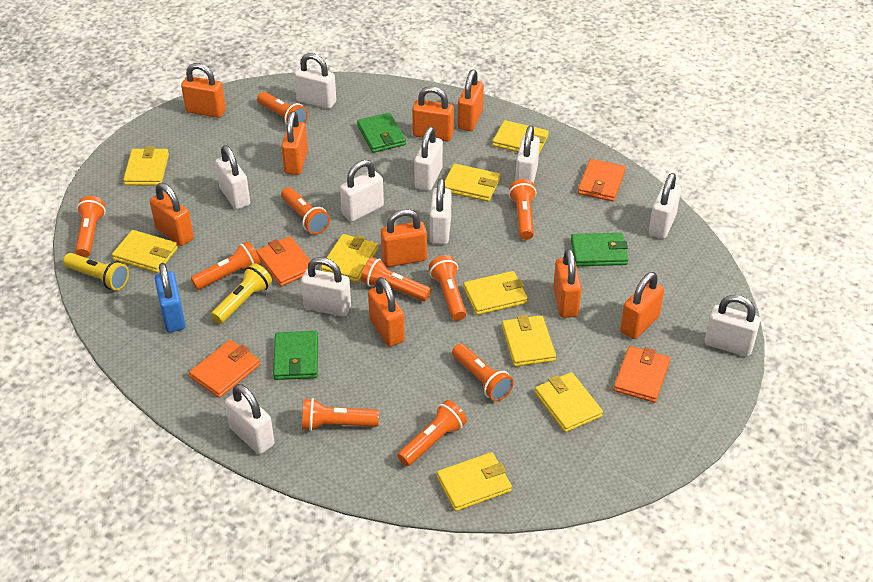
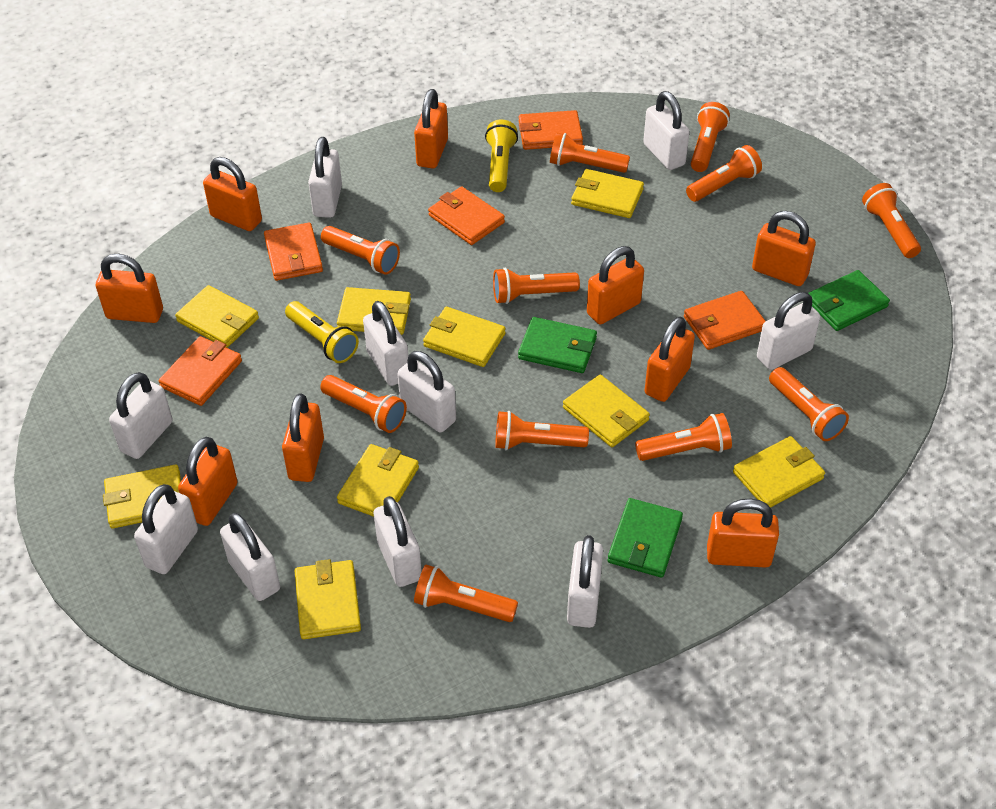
blue padlock: 1 -> 0
orange flashlight: 10 -> 11
orange wallet: 4 -> 5

